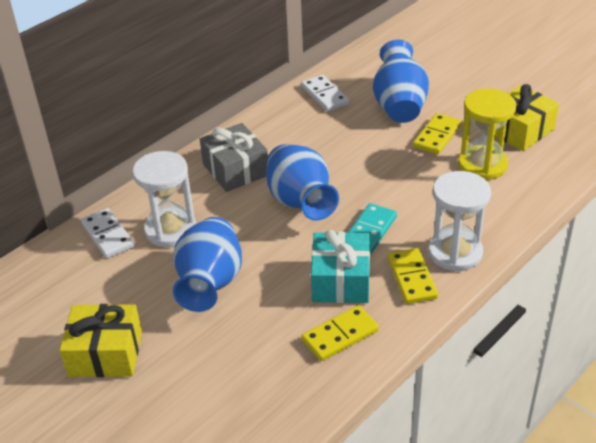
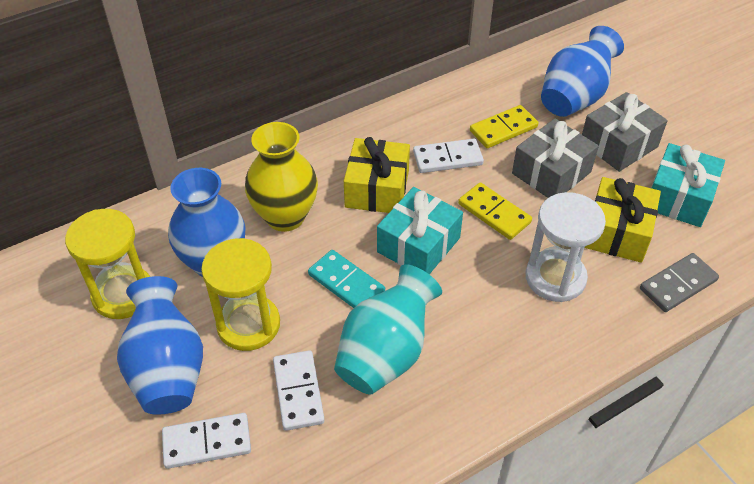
grey domino: 0 -> 1
grey gift: 1 -> 2
turquoise gift: 1 -> 2
turquoise vase: 0 -> 1
white domino: 2 -> 3
white hourglass: 2 -> 1
yellow domino: 3 -> 2
yellow hourglass: 1 -> 2
yellow vase: 0 -> 1

